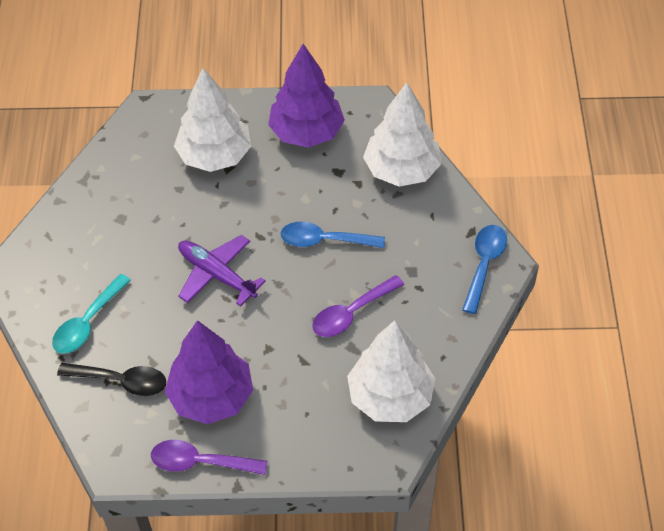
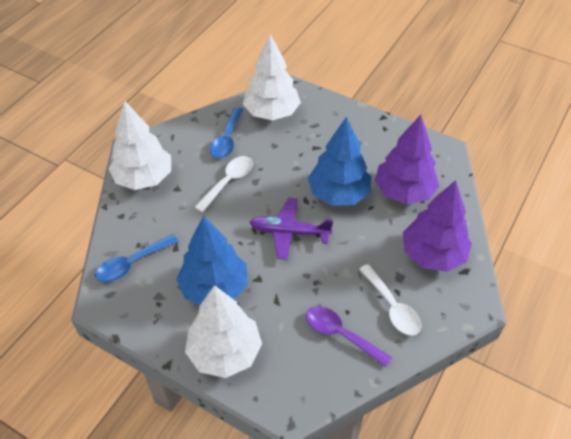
black spoon: 1 -> 0
blue tree: 0 -> 2
purple spoon: 2 -> 1
turquoise spoon: 1 -> 0
white spoon: 0 -> 2

